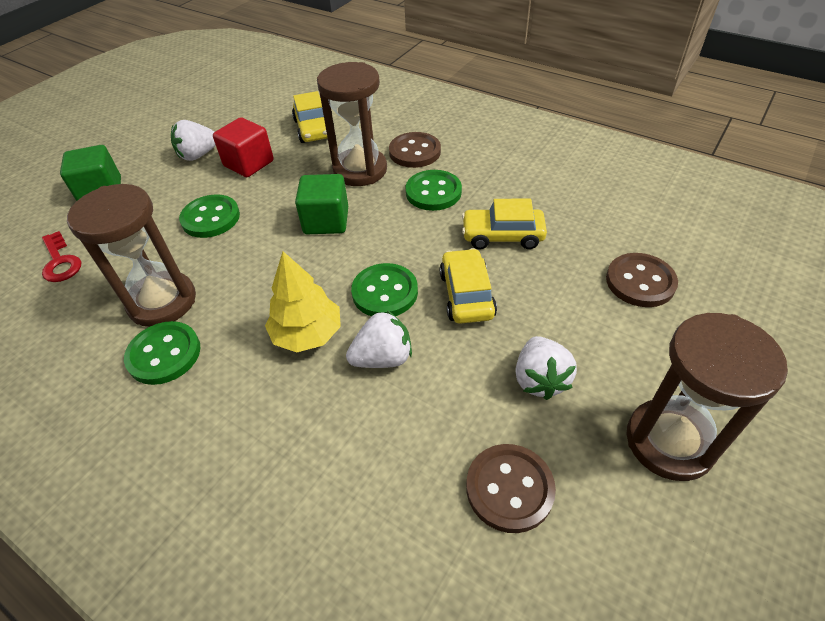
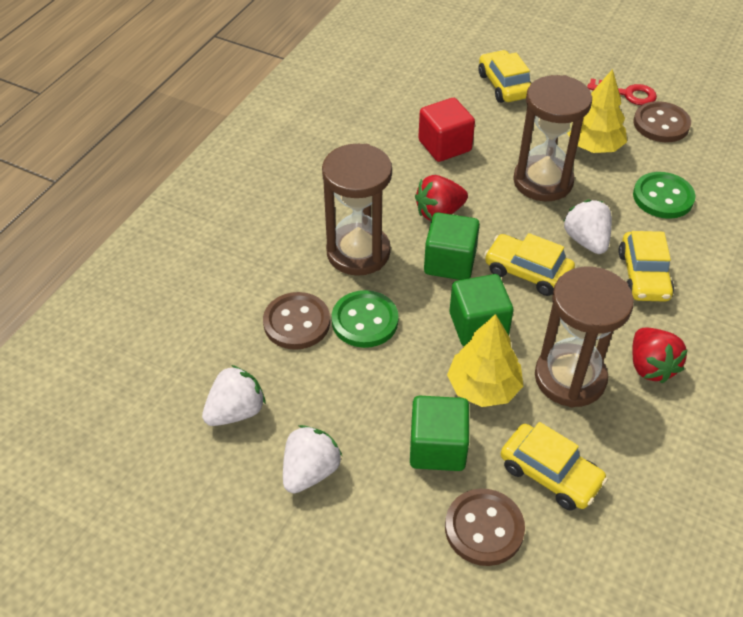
green button: 4 -> 2
green cube: 2 -> 3
red strawberry: 0 -> 2
yellow car: 3 -> 4
yellow tree: 1 -> 2

